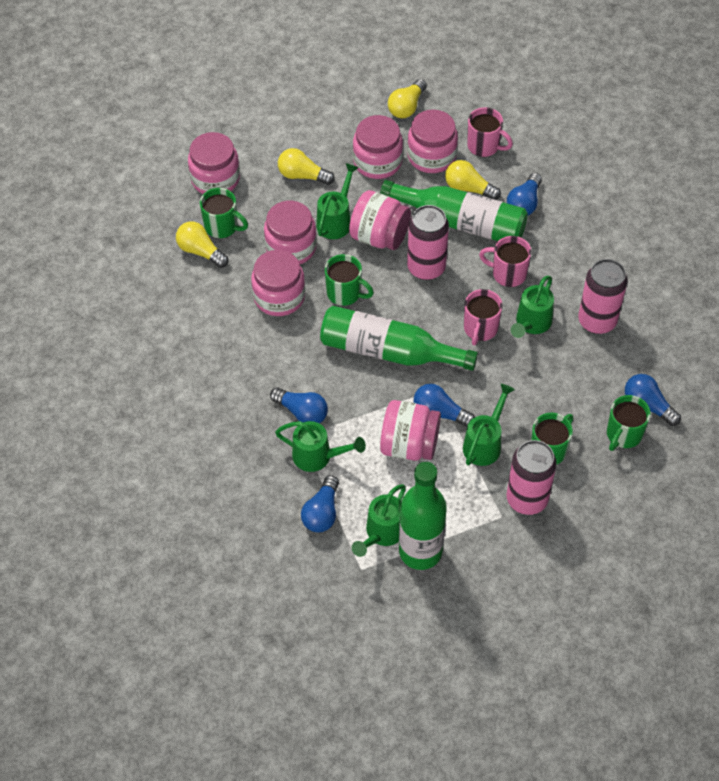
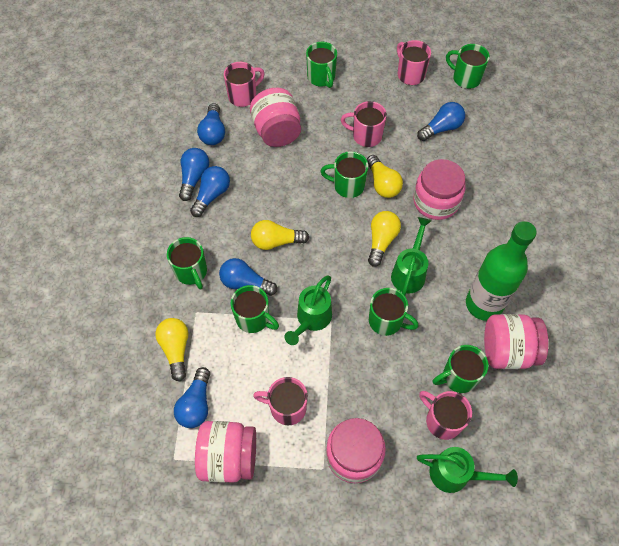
blue light bulb: 5 -> 6
green bottle: 3 -> 1
green mug: 4 -> 7
green watering can: 5 -> 3
pink can: 3 -> 0
pink jar: 7 -> 5
pink mug: 3 -> 5

